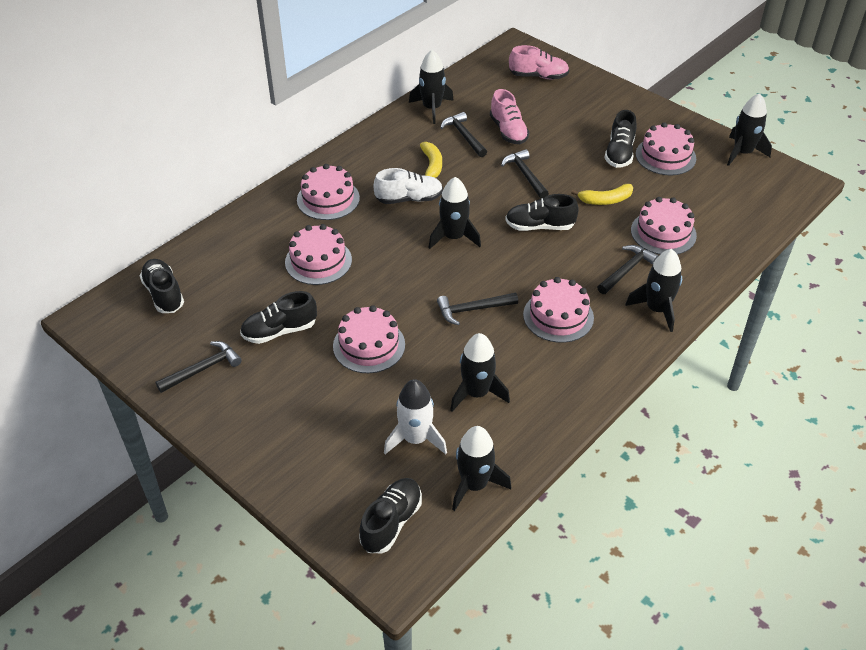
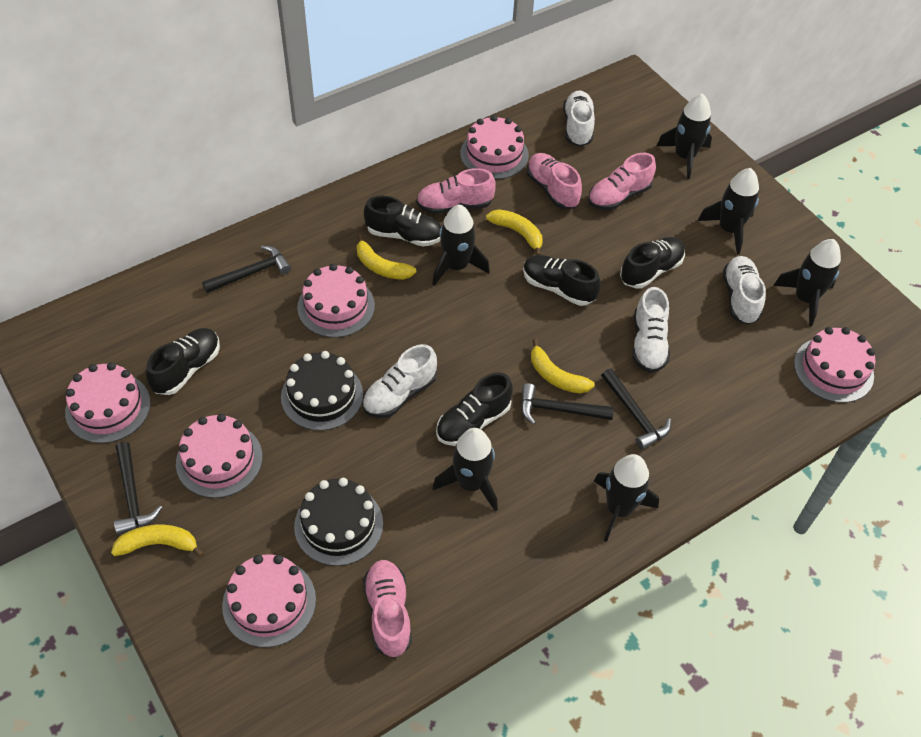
black cake: 0 -> 2
black hammer: 5 -> 4
pink shoe: 2 -> 4
white rocket: 1 -> 0
white shoe: 1 -> 4
yellow banana: 2 -> 4

